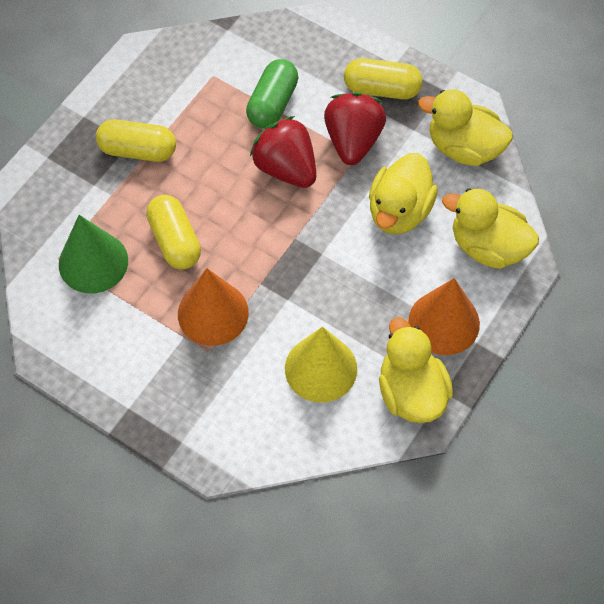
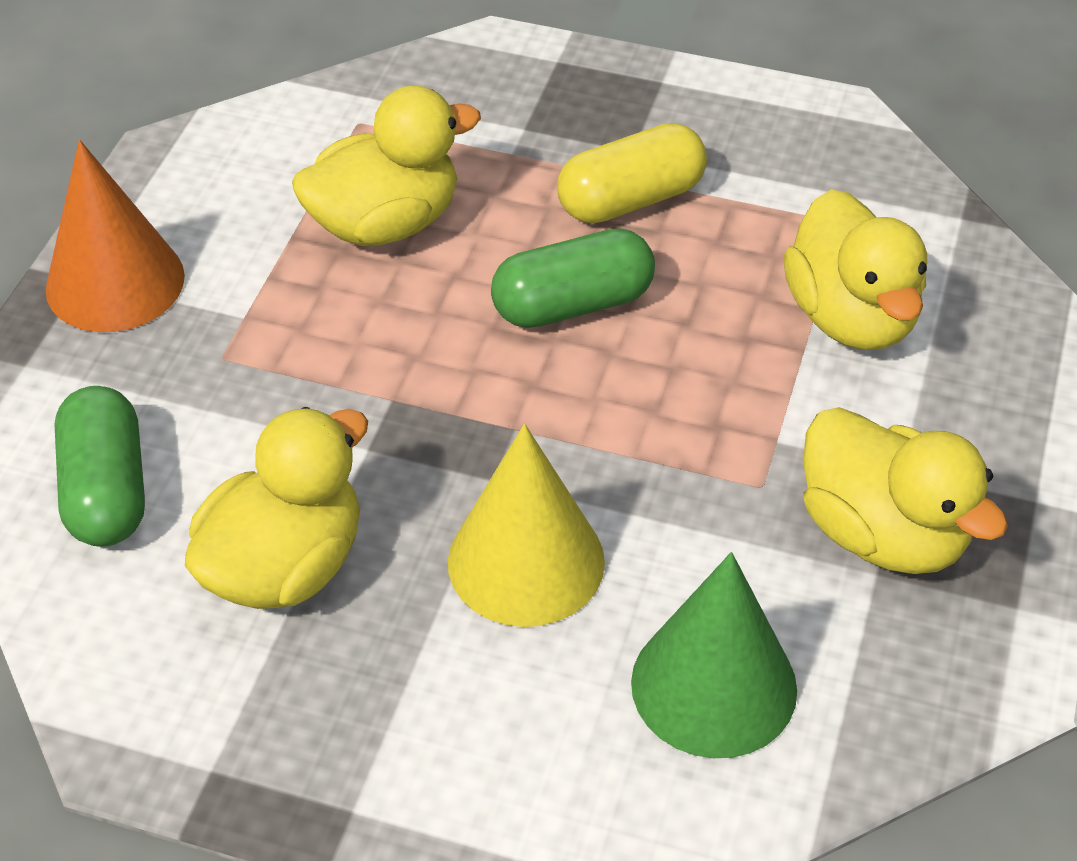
green capsule: 1 -> 2
orange cone: 2 -> 1
red strawberry: 2 -> 0
yellow capsule: 3 -> 1

